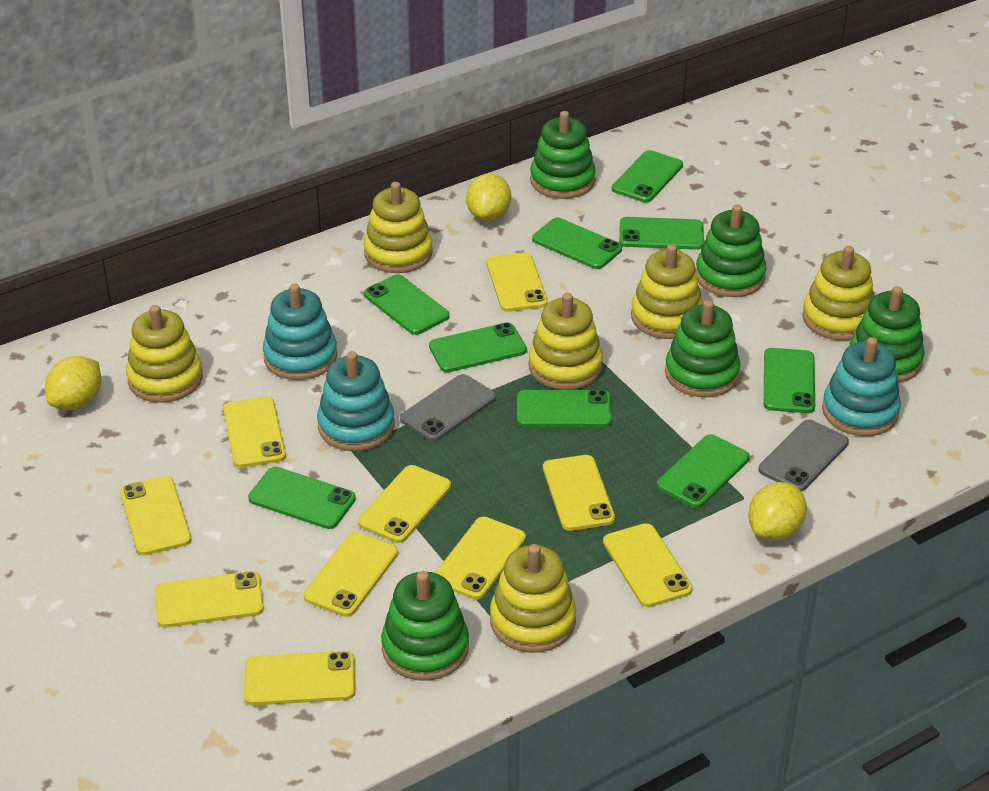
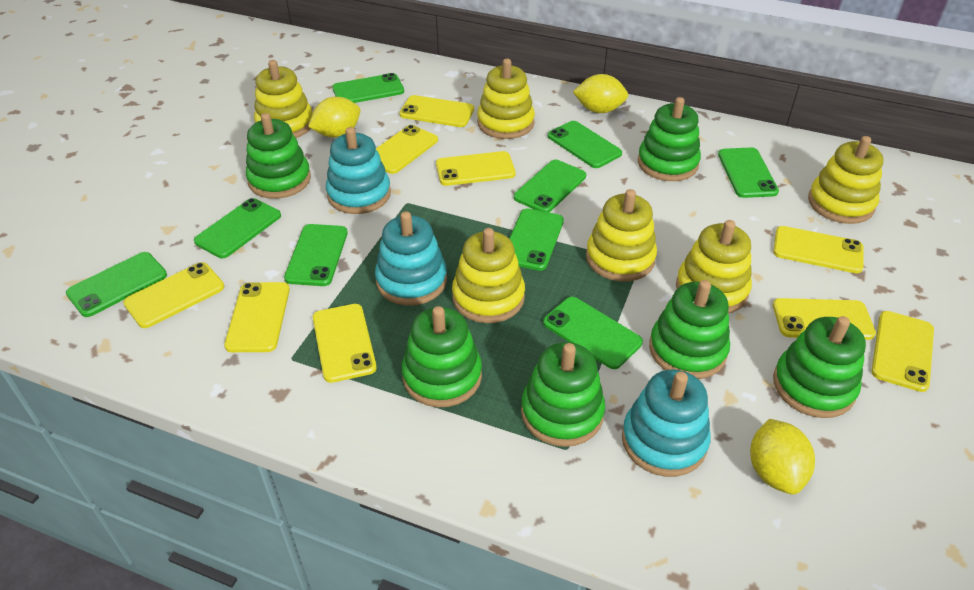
green stacking toy: 5 -> 6
grey phone: 2 -> 0
yellow phone: 10 -> 9

